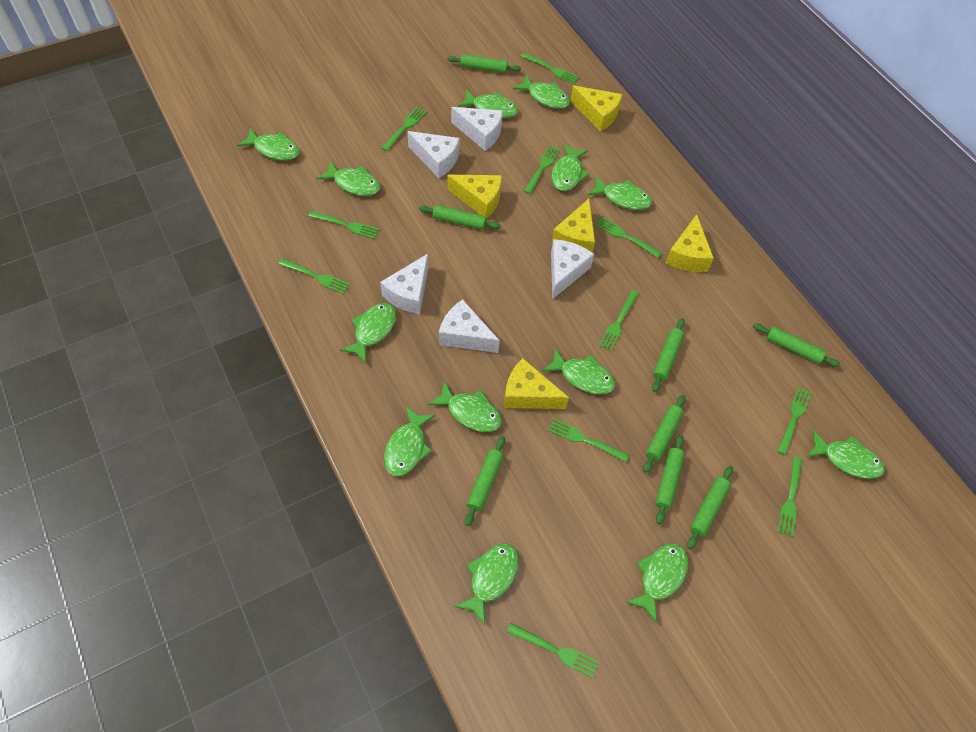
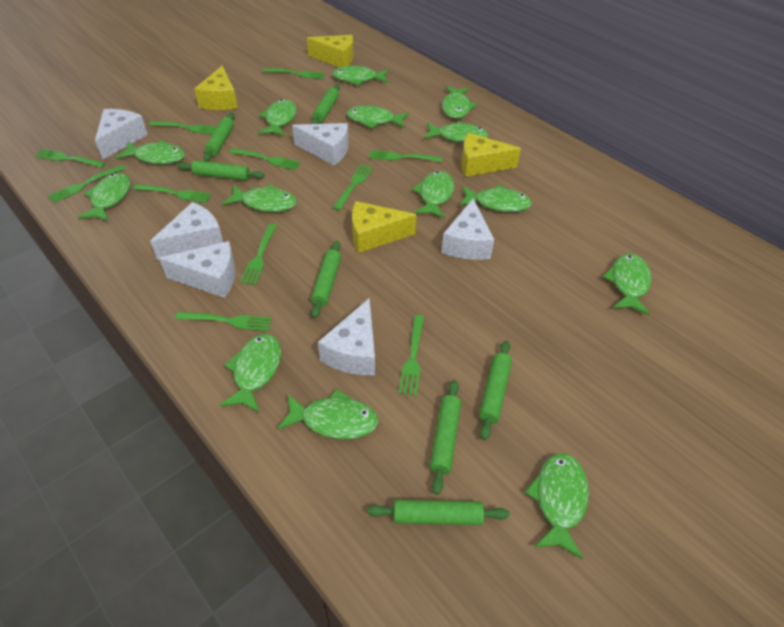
green fish: 13 -> 14
green rolling pin: 8 -> 7
white cheese: 5 -> 6
yellow cheese: 5 -> 4

